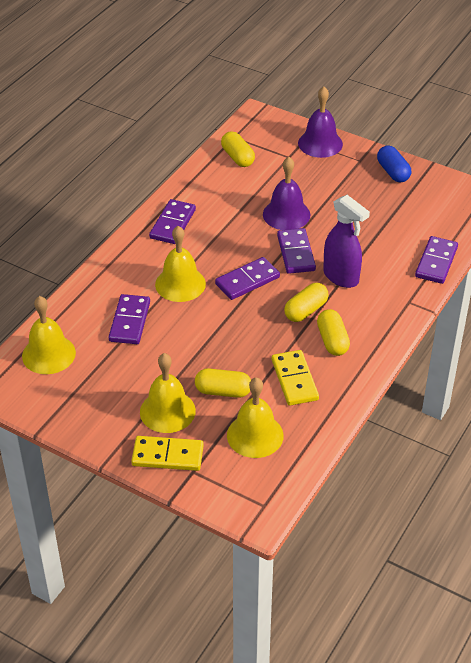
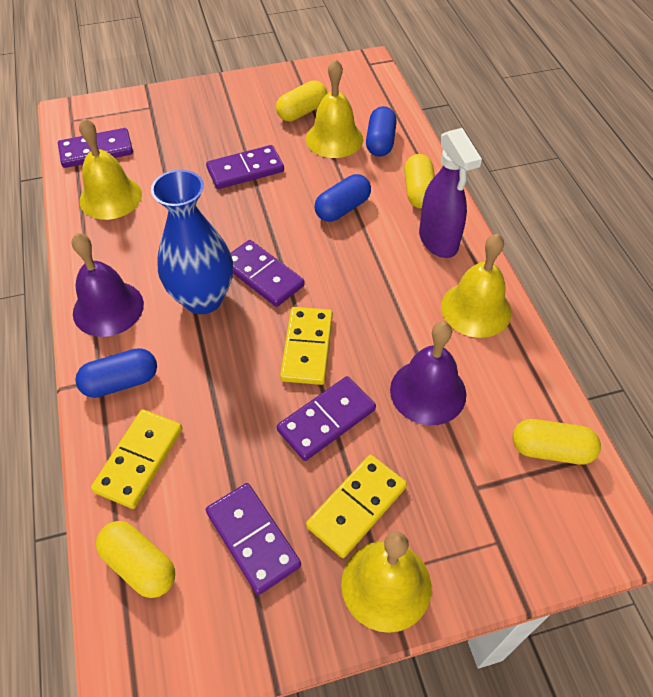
blue capsule: 1 -> 3
blue vase: 0 -> 1
yellow domino: 2 -> 3

